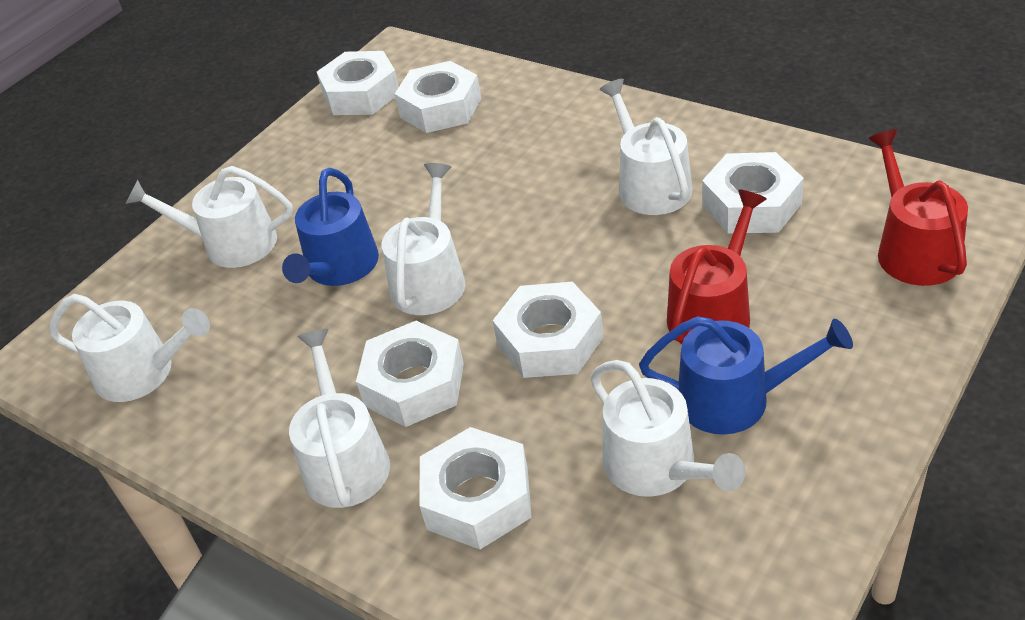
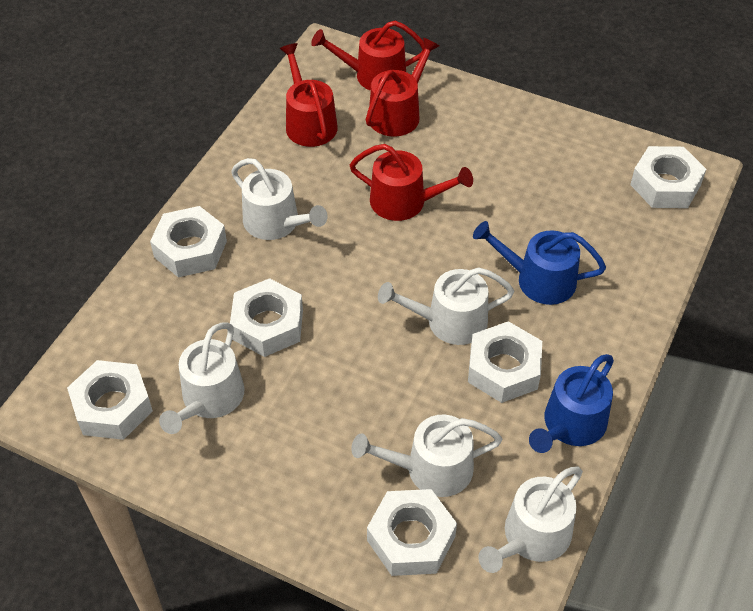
red watering can: 2 -> 4
white watering can: 6 -> 5

